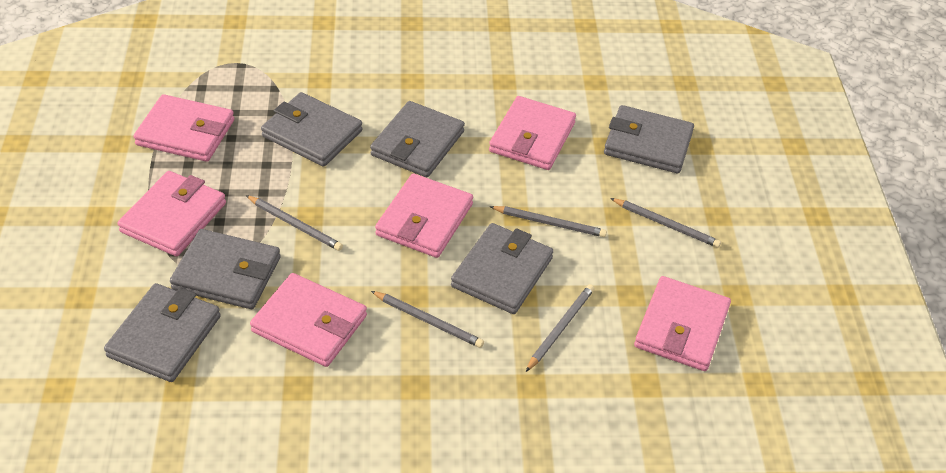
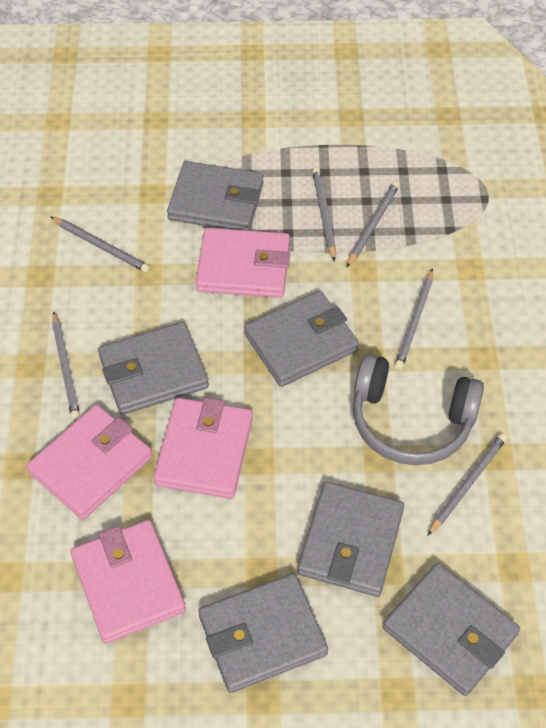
grey headphones: 0 -> 1
grey pencil: 5 -> 6
pink wallet: 6 -> 4

